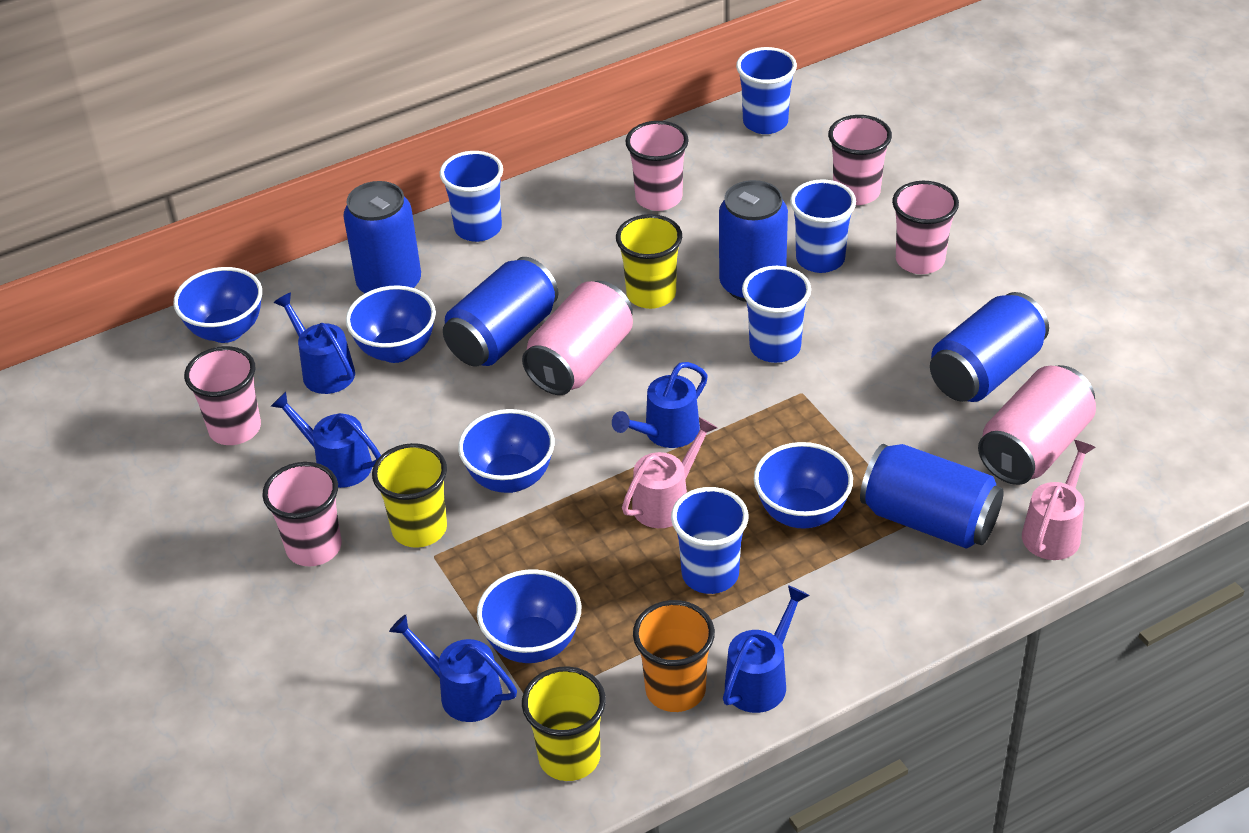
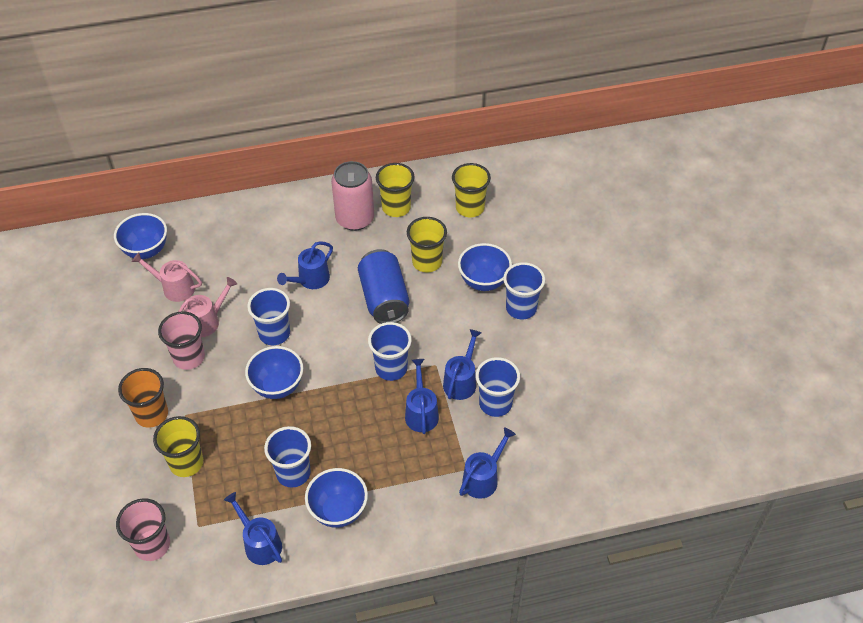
blue bowl: 5 -> 4
blue can: 5 -> 1
pink can: 2 -> 1
pink cup: 5 -> 2
yellow cup: 3 -> 4

